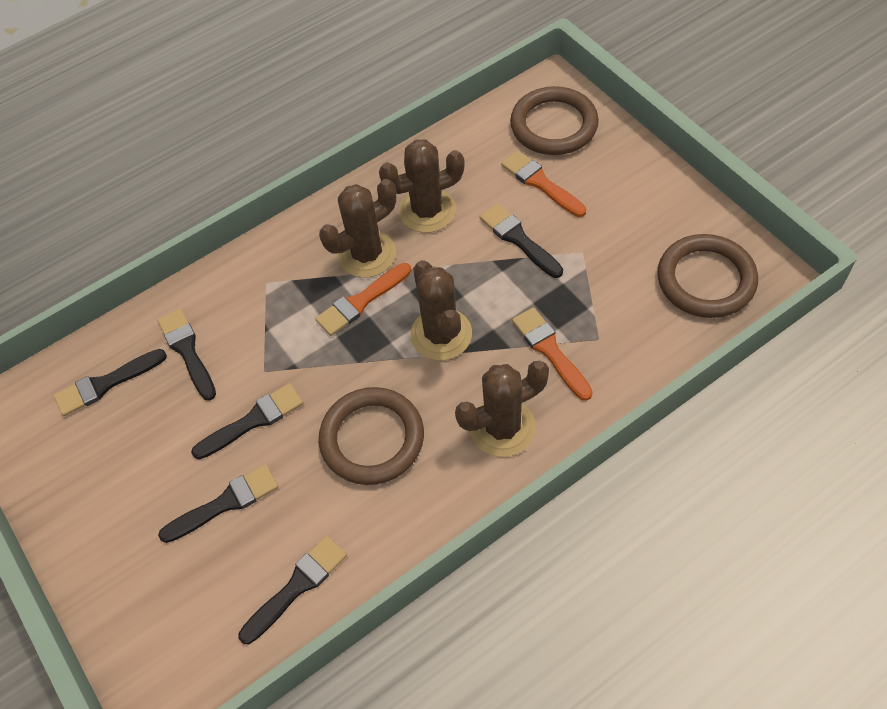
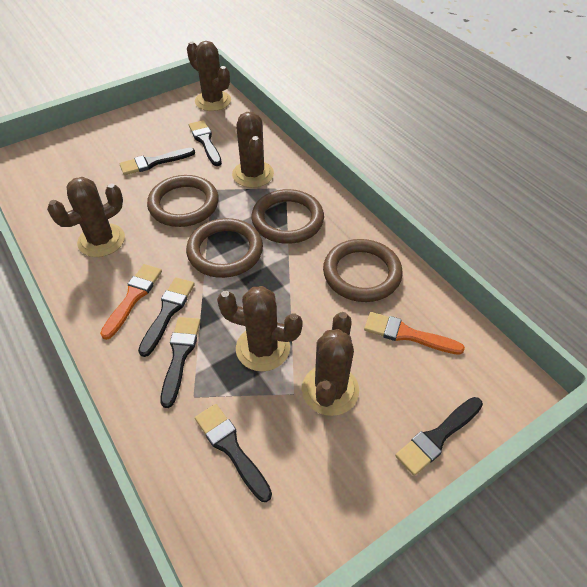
brown cactus: 4 -> 5
brown ring: 3 -> 4
orange brush: 3 -> 2

